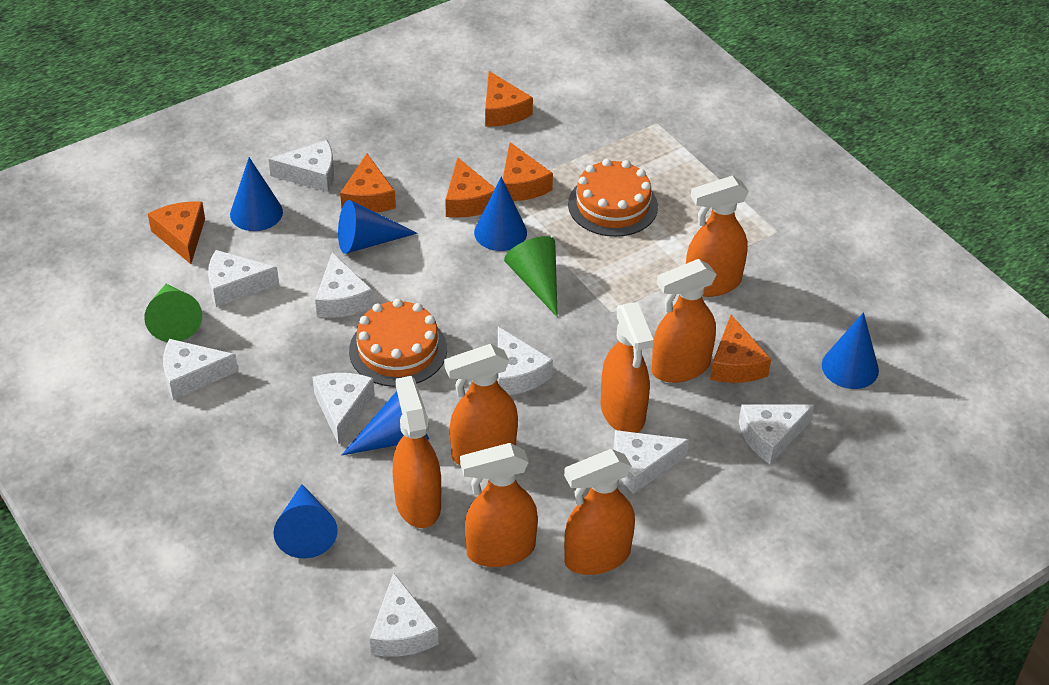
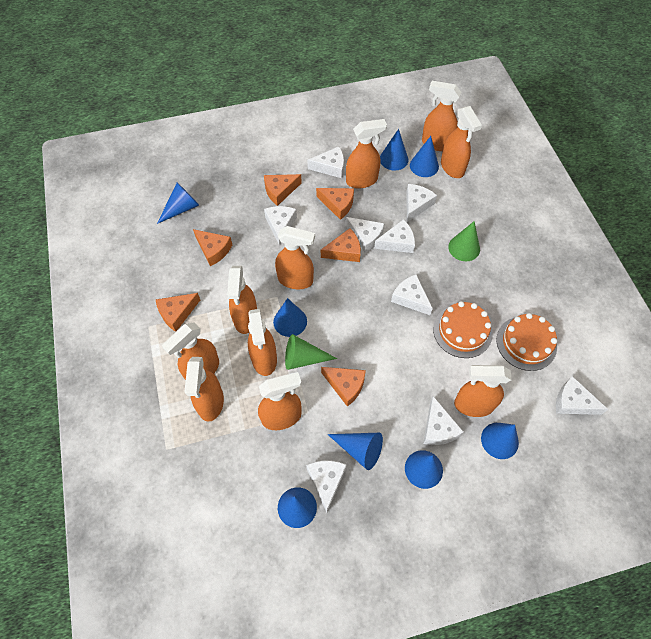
blue cone: 6 -> 8
orange spray bottle: 7 -> 10

